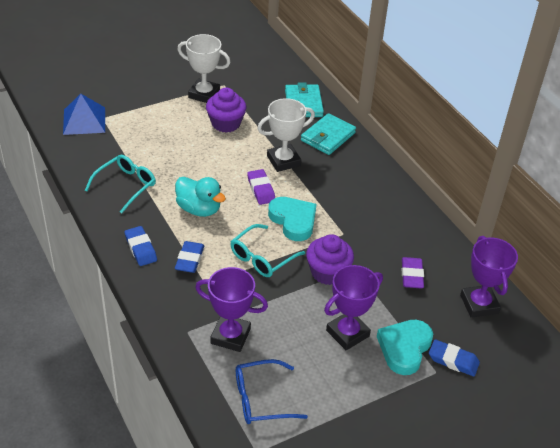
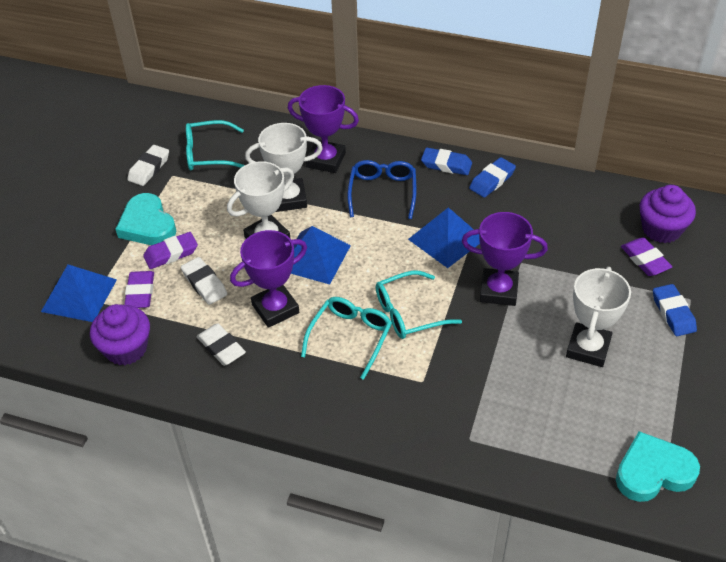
blue pyramid: 1 -> 3
purple eraser: 2 -> 3
turquoise duck: 1 -> 0
turquoise glasses: 2 -> 3
turquoise wallet: 2 -> 0
white eraser: 0 -> 3
white trophy: 2 -> 3

